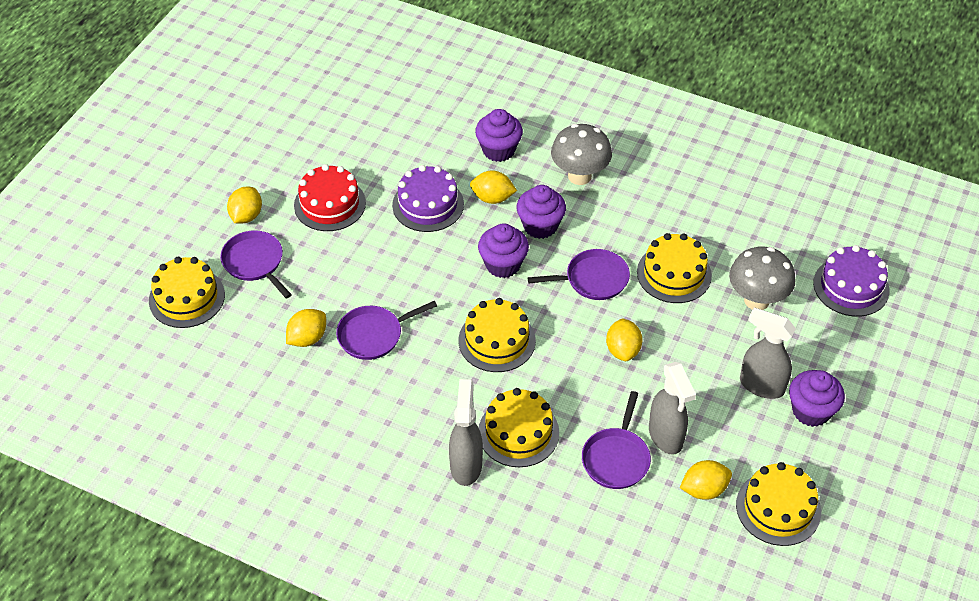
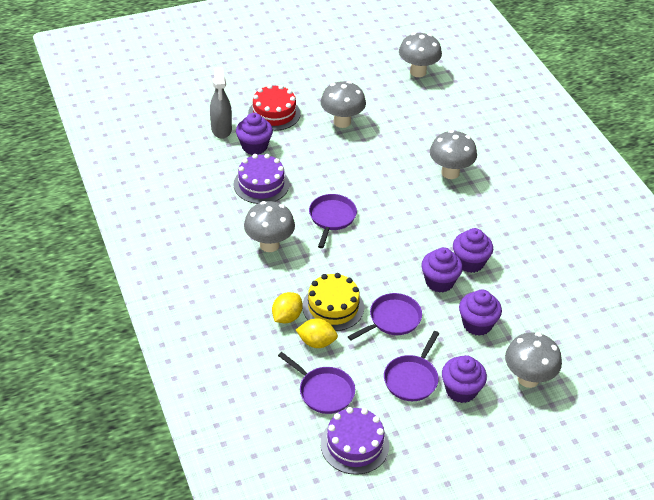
grey mushroom: 2 -> 5
grey spray bottle: 3 -> 1
purple cupcake: 4 -> 5
yellow cake: 5 -> 1
yellow lemon: 5 -> 2

